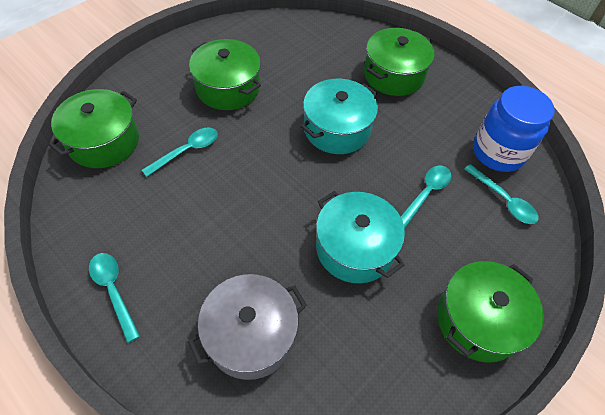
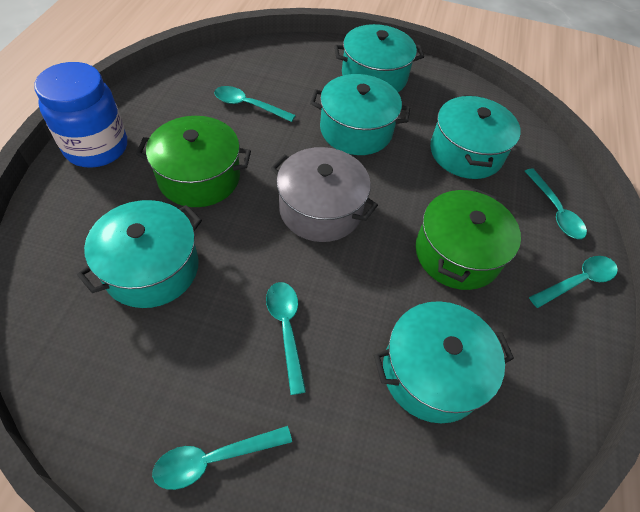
green pot: 4 -> 2
turquoise pot: 2 -> 5
turquoise spoon: 4 -> 5

